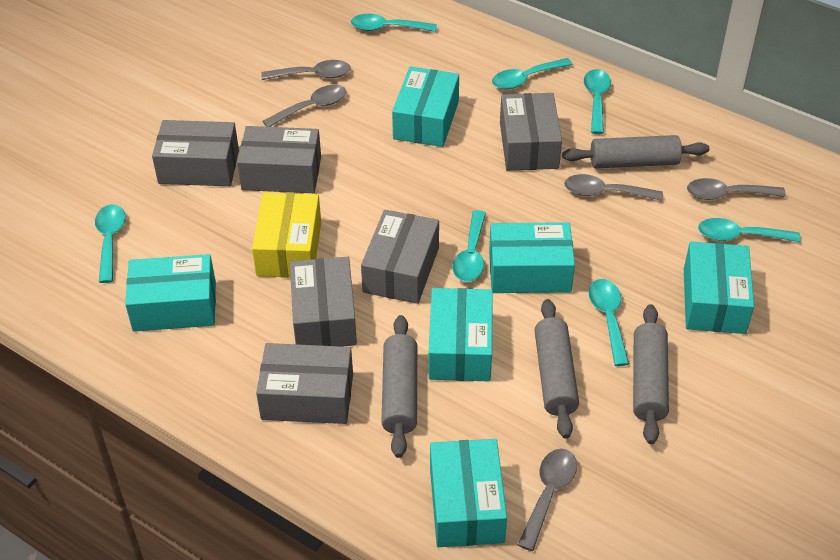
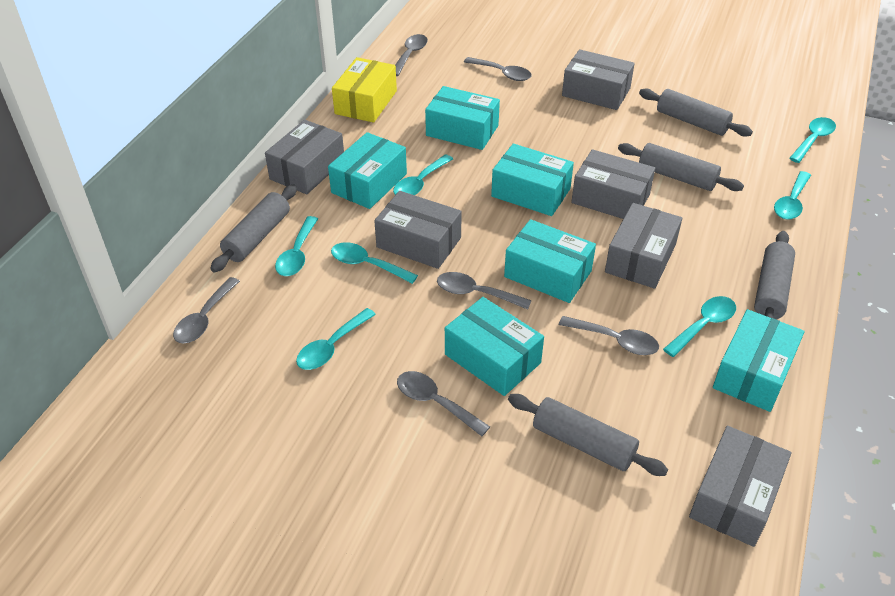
grey rolling pin: 4 -> 5
grey spoon: 5 -> 6

